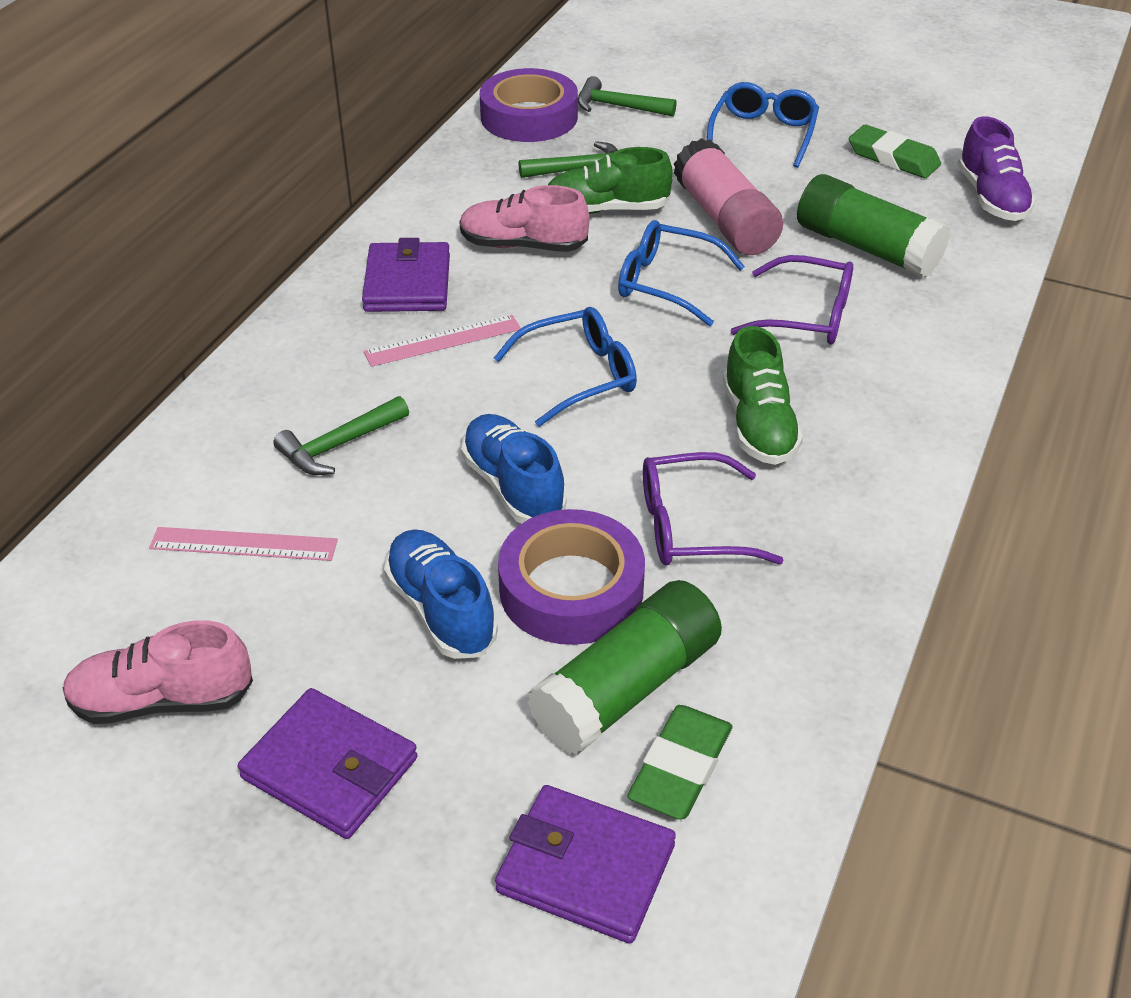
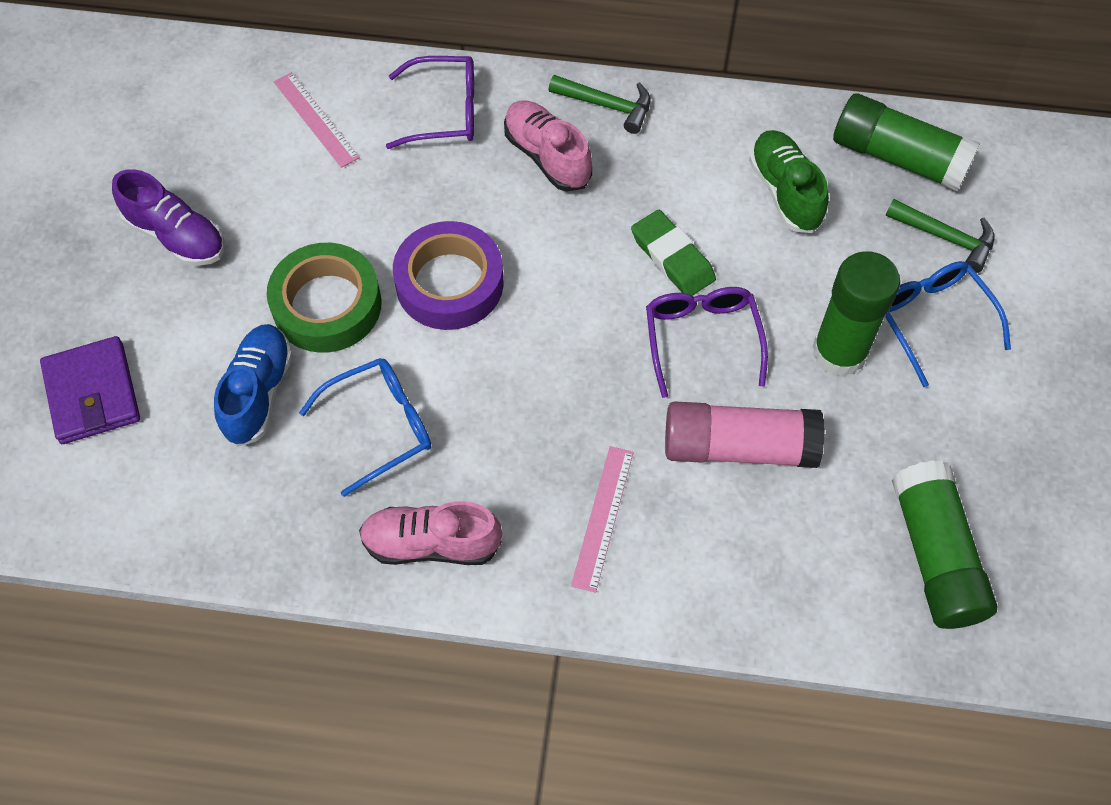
blue glasses: 3 -> 2
blue shoe: 2 -> 1
green eraser: 2 -> 1
green glue stick: 2 -> 3
green hammer: 3 -> 2
green shoe: 2 -> 1
green tape: 0 -> 1
purple tape: 2 -> 1
purple wallet: 3 -> 1

